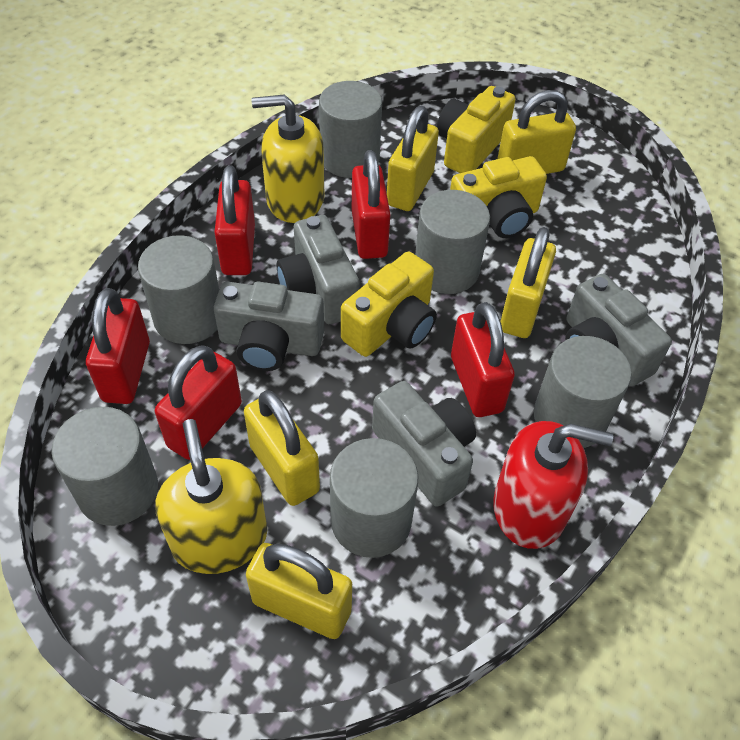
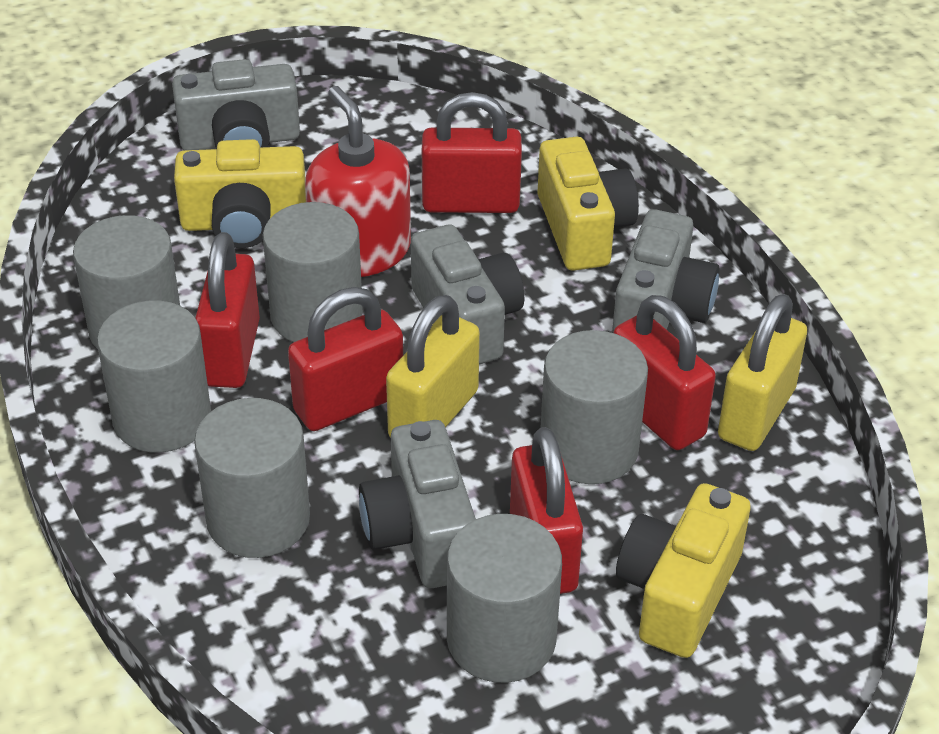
yellow padlock: 5 -> 2
yellow soap dispenser: 2 -> 0

